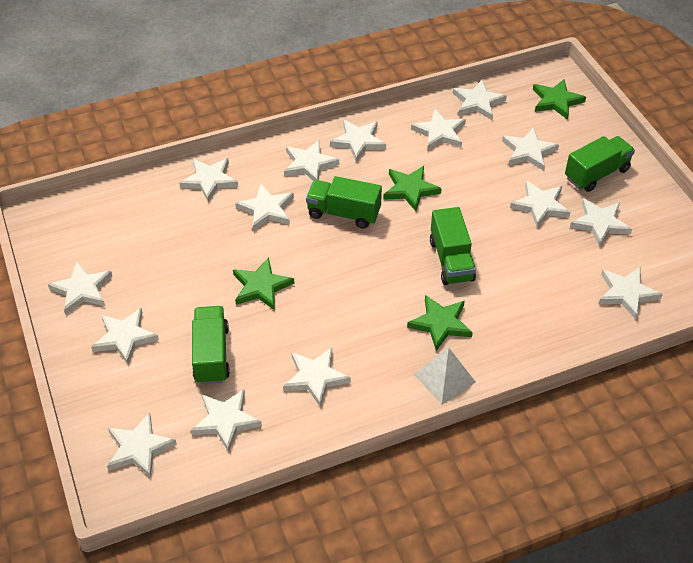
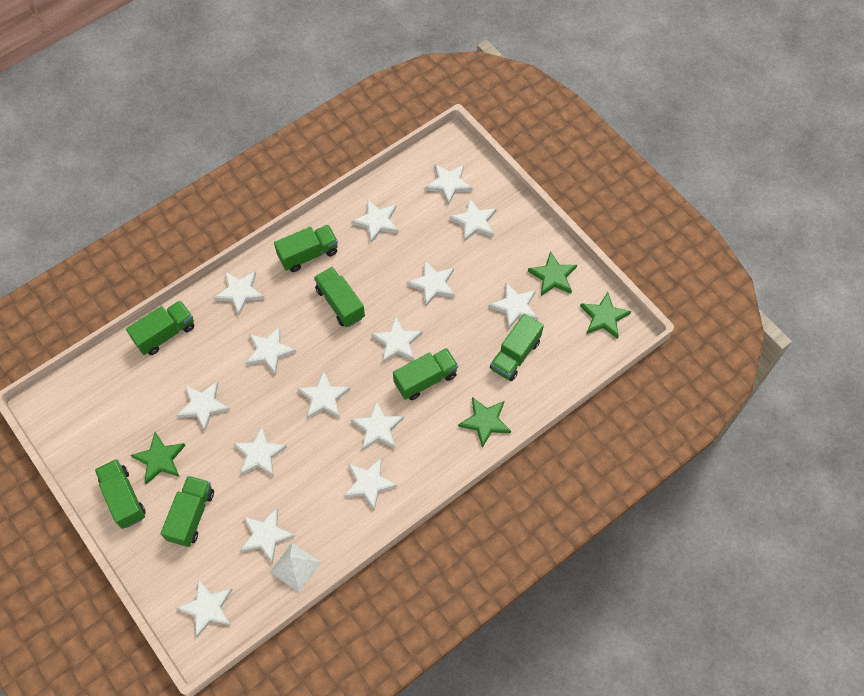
green truck: 4 -> 7

